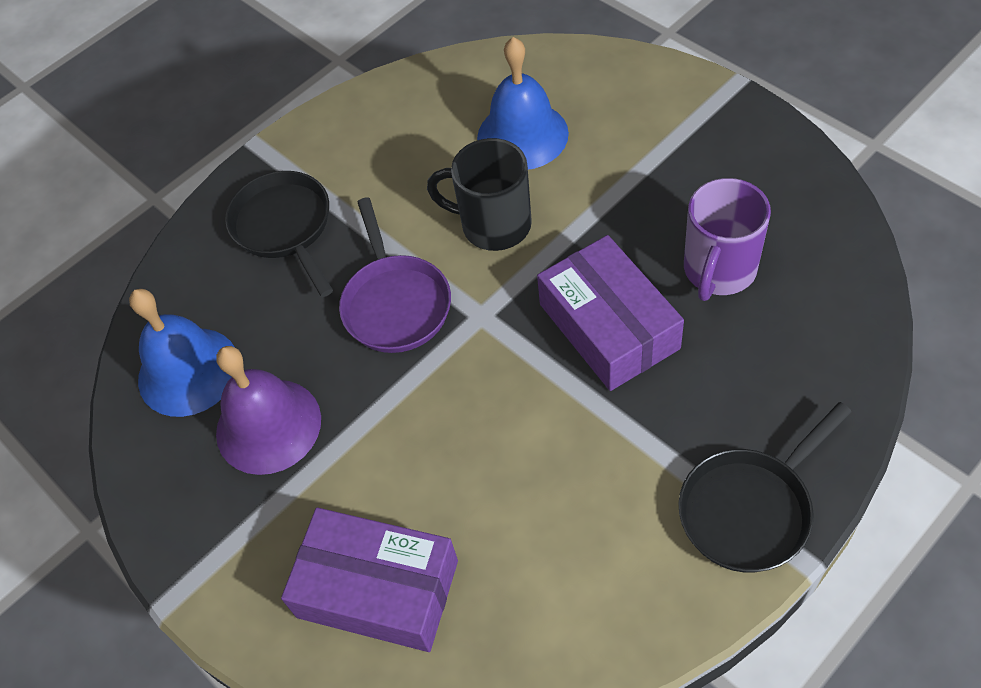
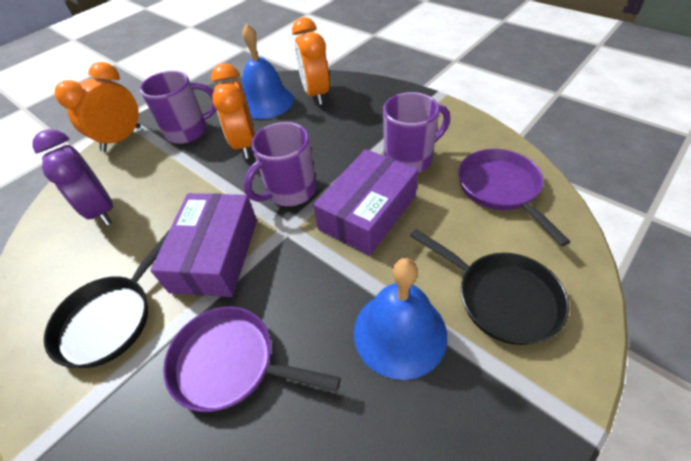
black mug: 1 -> 0
orange clock: 0 -> 3
purple bell: 1 -> 0
purple clock: 0 -> 1
purple mug: 1 -> 3
purple pan: 1 -> 2

